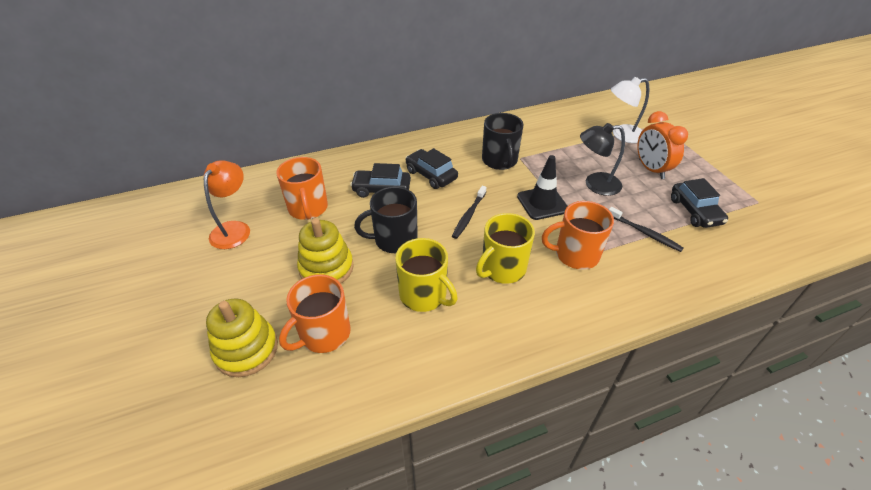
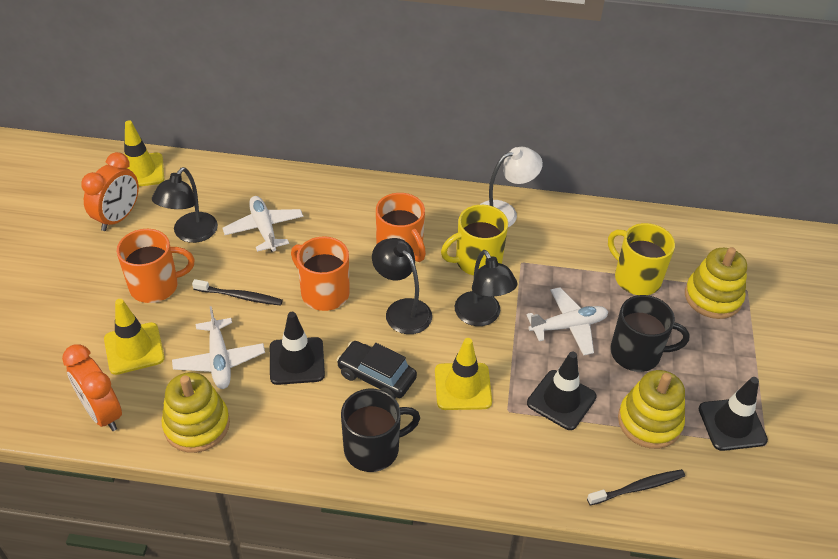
black car: 3 -> 1
black lamp: 1 -> 3
black traffic cone: 1 -> 3
orange clock: 1 -> 2
orange lamp: 1 -> 0
white plane: 0 -> 3
yellow stacking toy: 2 -> 3
yellow traffic cone: 0 -> 3

